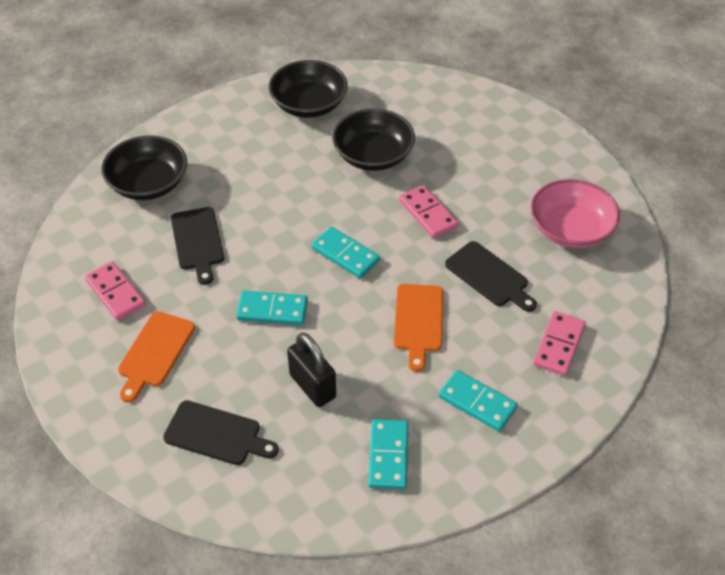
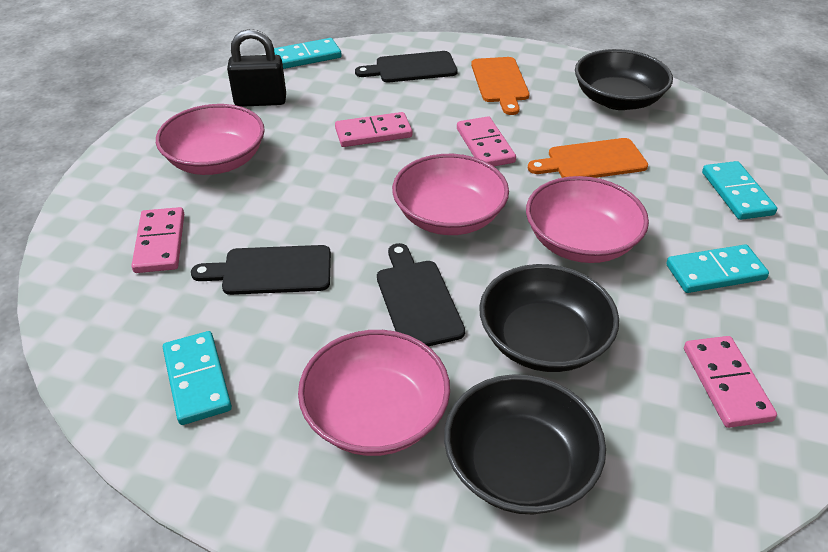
pink bowl: 1 -> 4
pink domino: 3 -> 4

